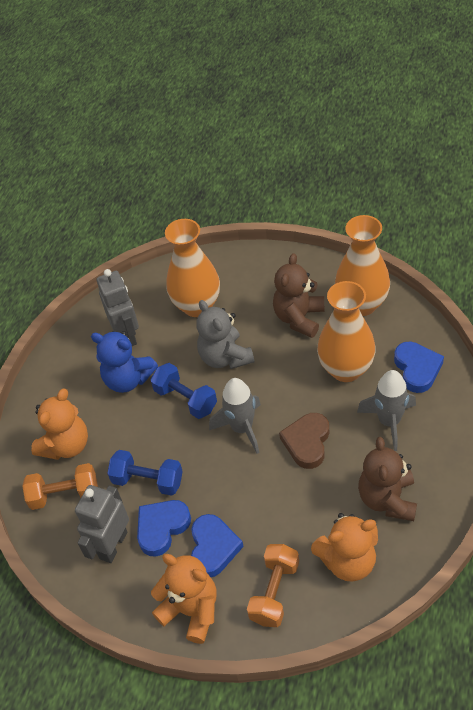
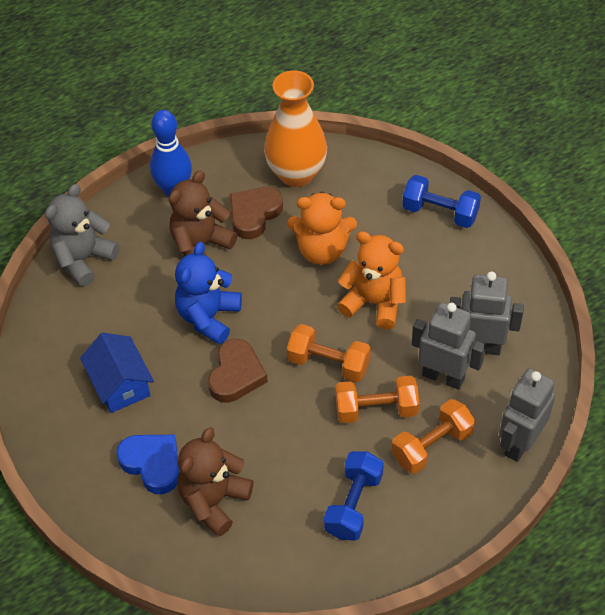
blue bowling pin: 0 -> 1
blue heart: 3 -> 1
blue house: 0 -> 1
brown heart: 1 -> 2
grey robot: 2 -> 3
grey rocket: 2 -> 0
orange dumbbell: 2 -> 3
orange teddy bear: 3 -> 2
orange vase: 3 -> 1

